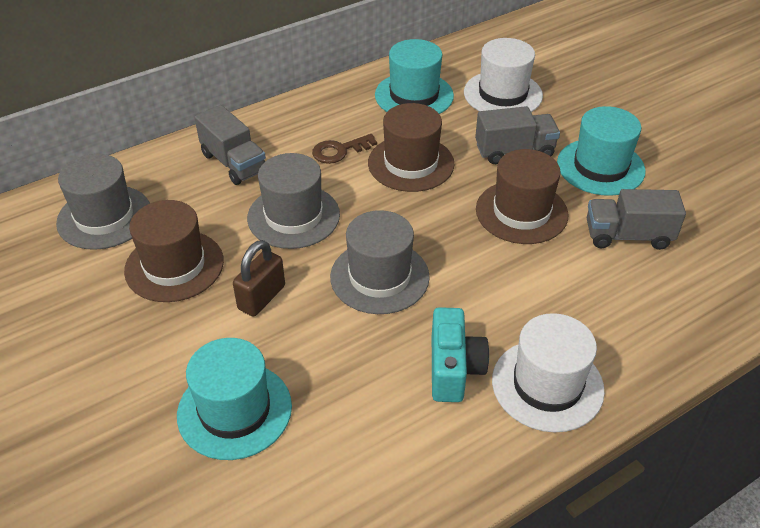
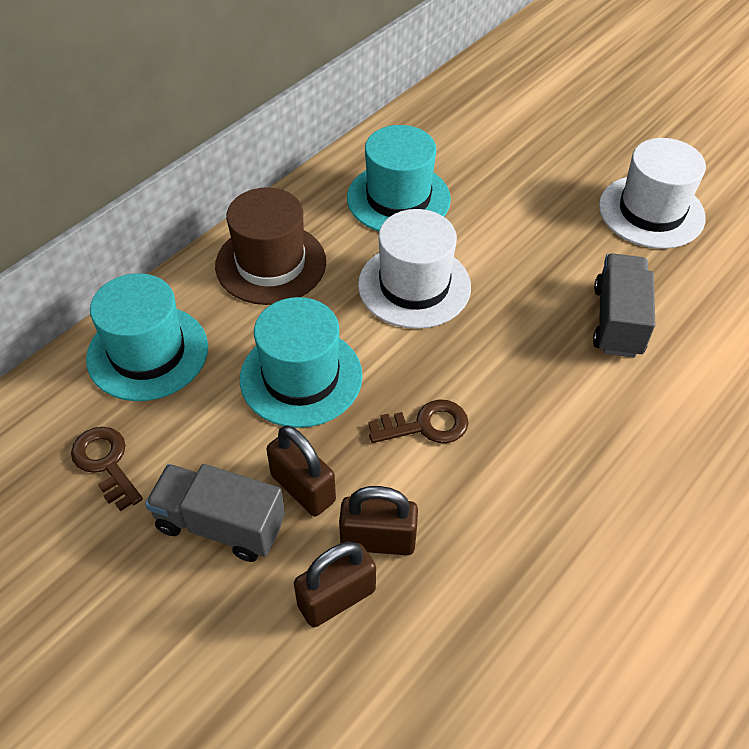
brown hat: 3 -> 1
brown key: 1 -> 2
brown padlock: 1 -> 3
grey hat: 3 -> 0
grey truck: 3 -> 2
turquoise camera: 1 -> 0

